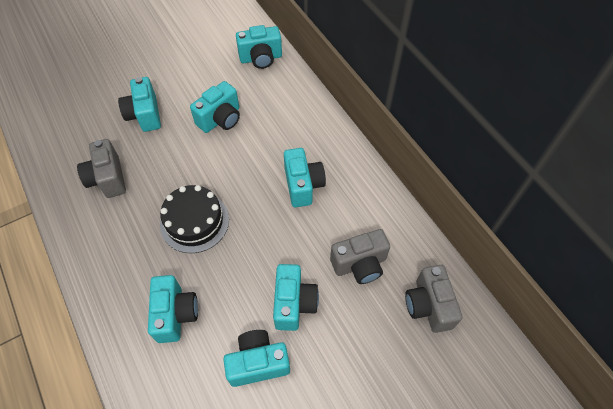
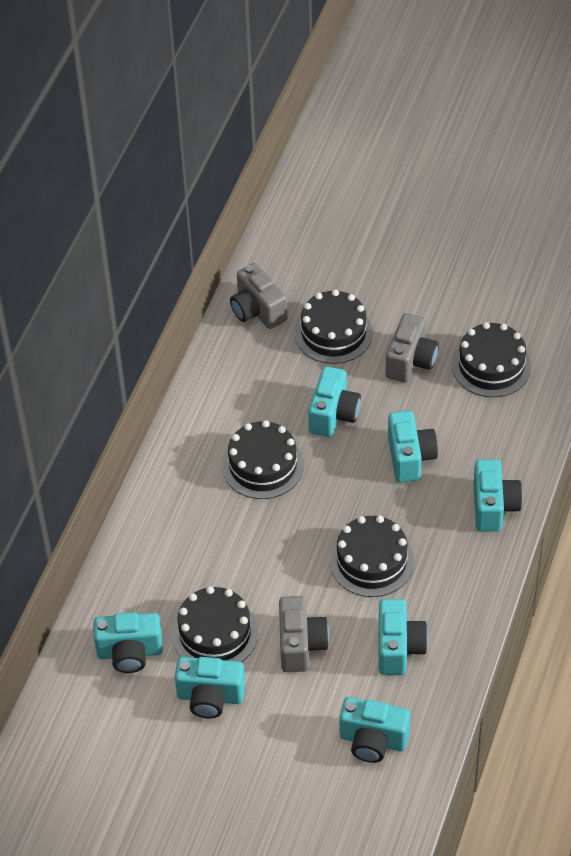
black cake: 1 -> 5

